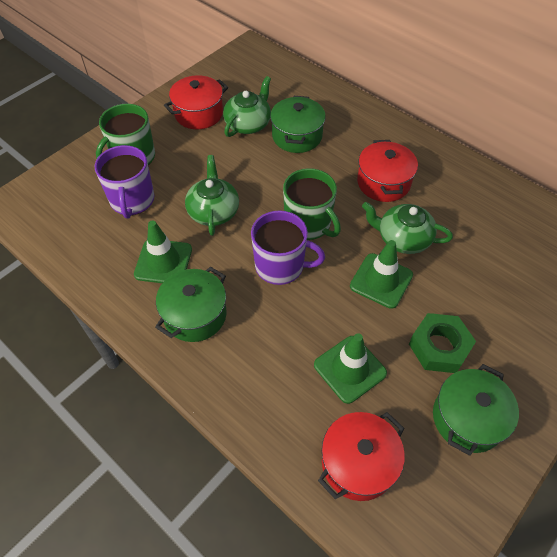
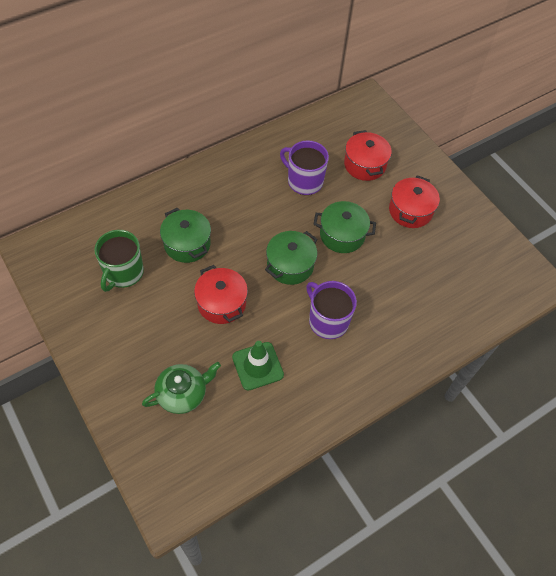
green mug: 2 -> 1
green nut: 1 -> 0
green teapot: 3 -> 1
green traffic cone: 3 -> 1

